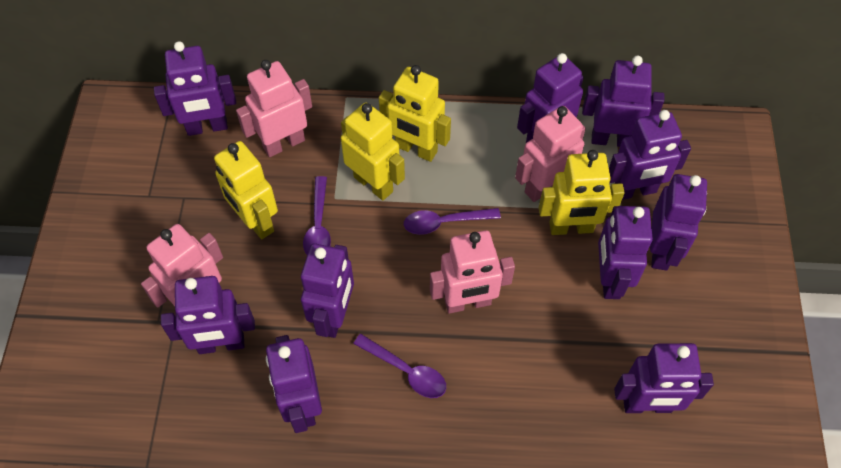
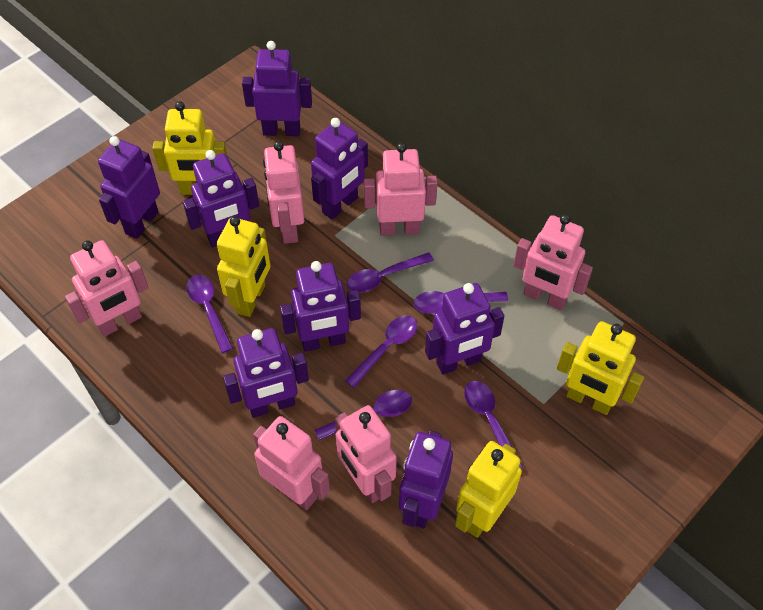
pink robot: 4 -> 6
purple robot: 10 -> 8
purple spoon: 3 -> 6

